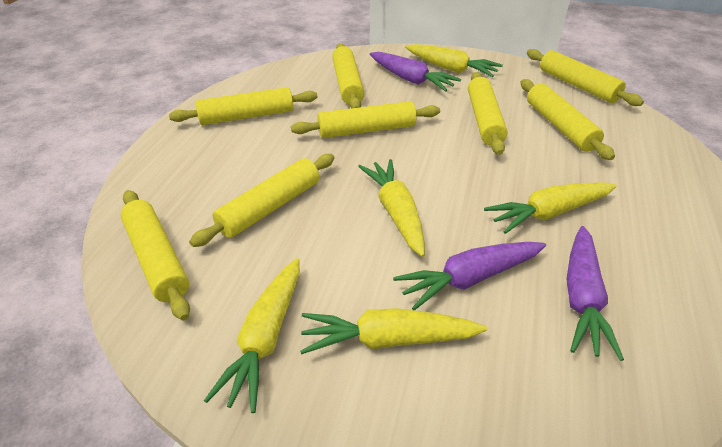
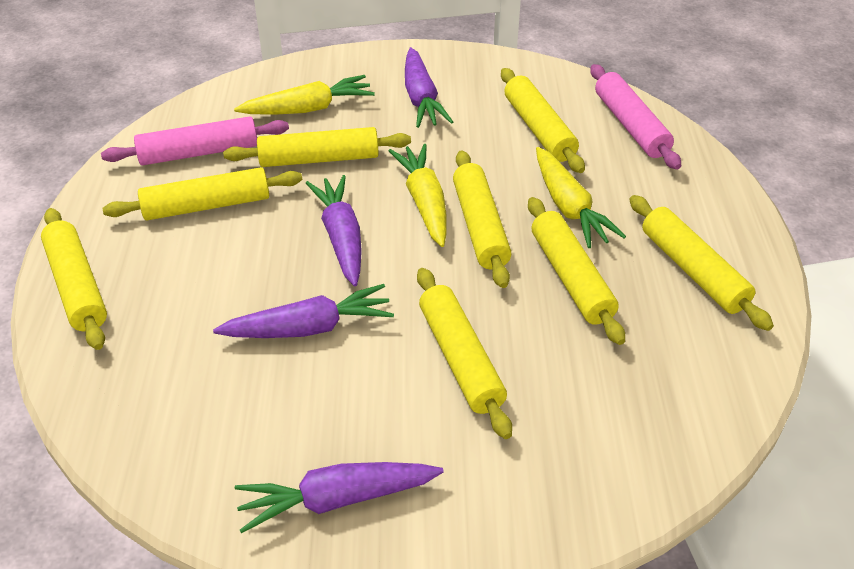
pink rolling pin: 0 -> 2
purple carrot: 3 -> 4
yellow carrot: 5 -> 3

